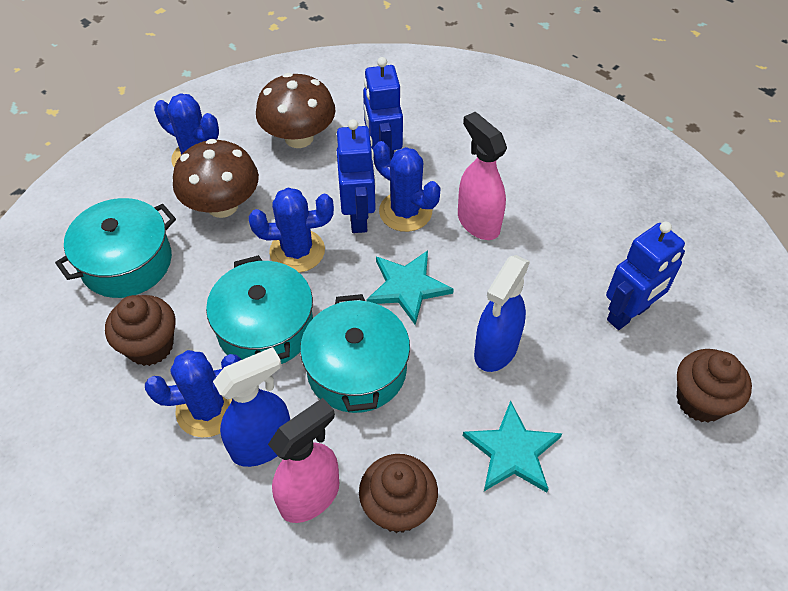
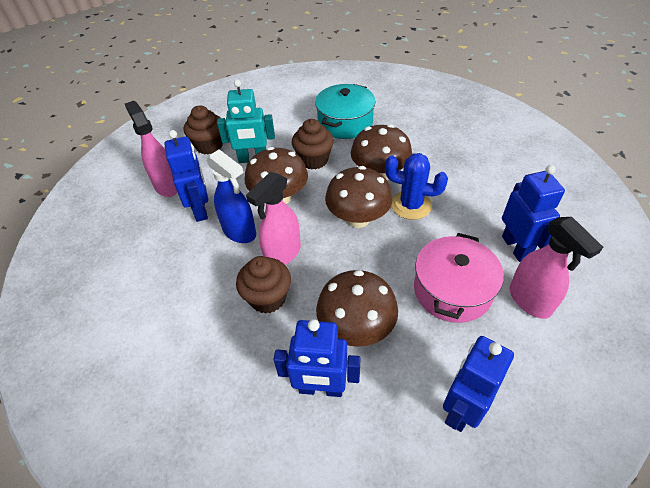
blue cactus: 4 -> 1
blue robot: 3 -> 4
blue spray bottle: 2 -> 1
brown mushroom: 2 -> 4
pink pot: 0 -> 1
pink spray bottle: 2 -> 3
turquoise pot: 3 -> 1
turquoise robot: 0 -> 1
turquoise star: 2 -> 0

